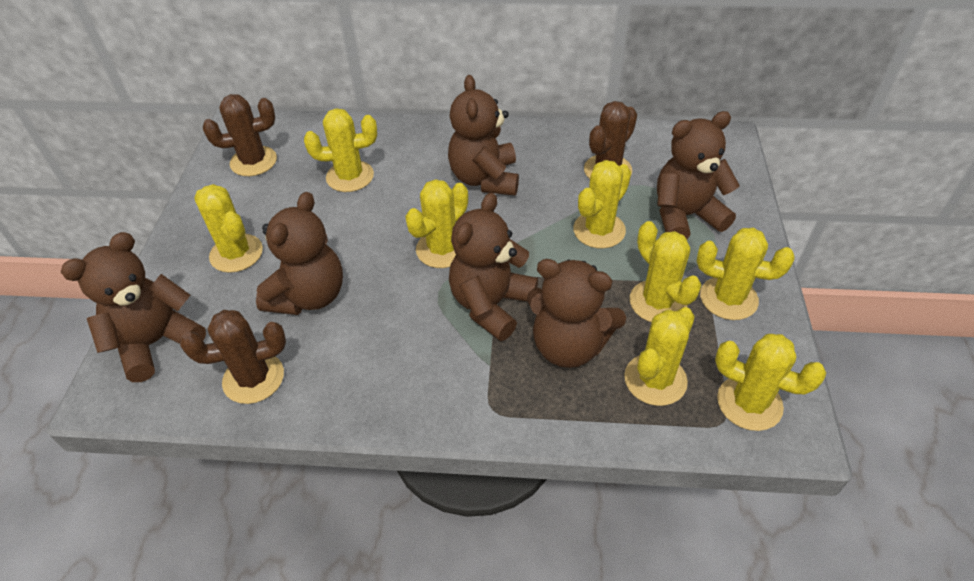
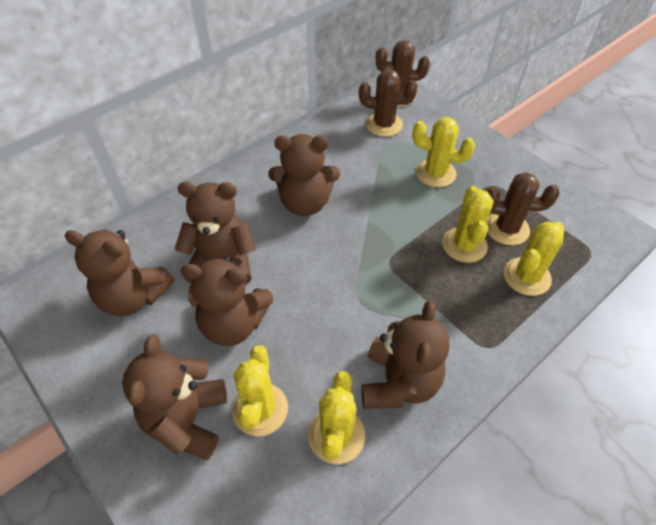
yellow cactus: 8 -> 5

